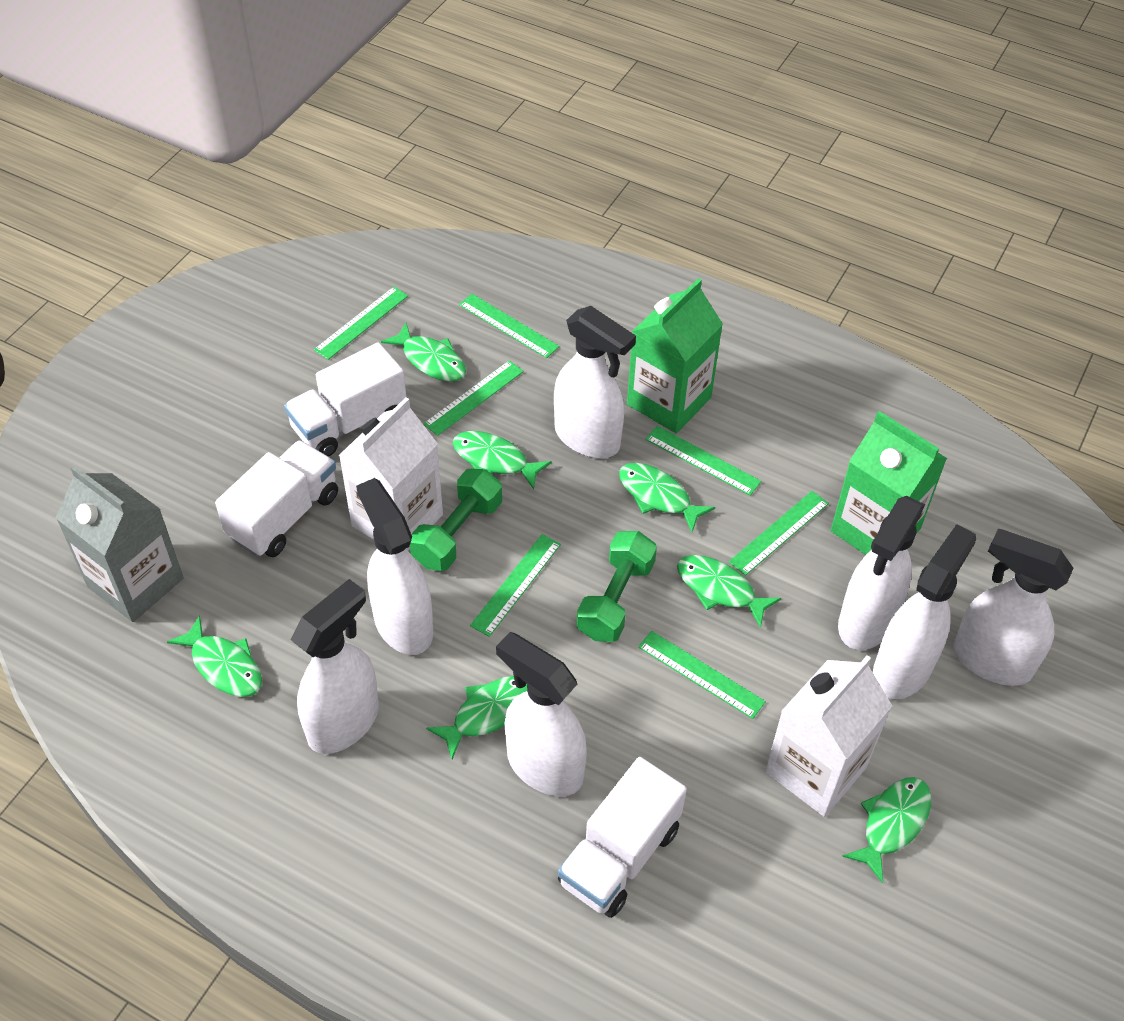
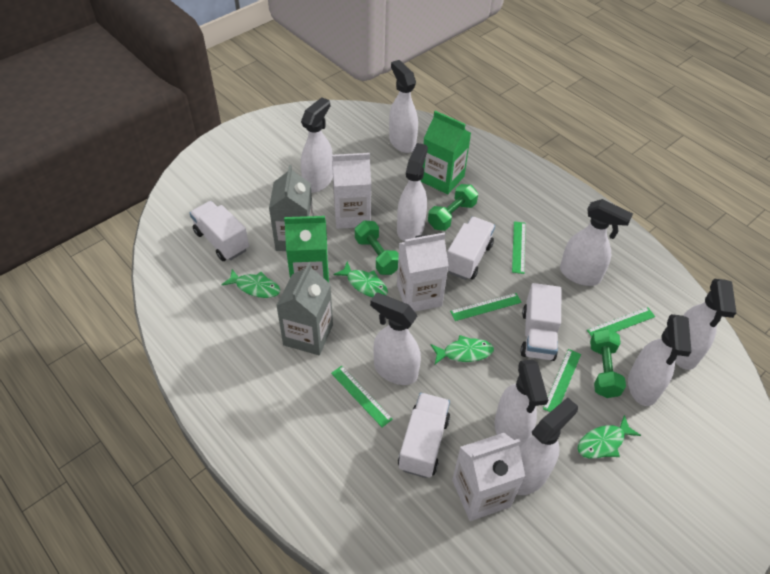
green dumbbell: 2 -> 3
green fish: 7 -> 4
green ruler: 7 -> 5
grey carton: 1 -> 2
white carton: 2 -> 3
white spray bottle: 7 -> 9
white truck: 3 -> 4

